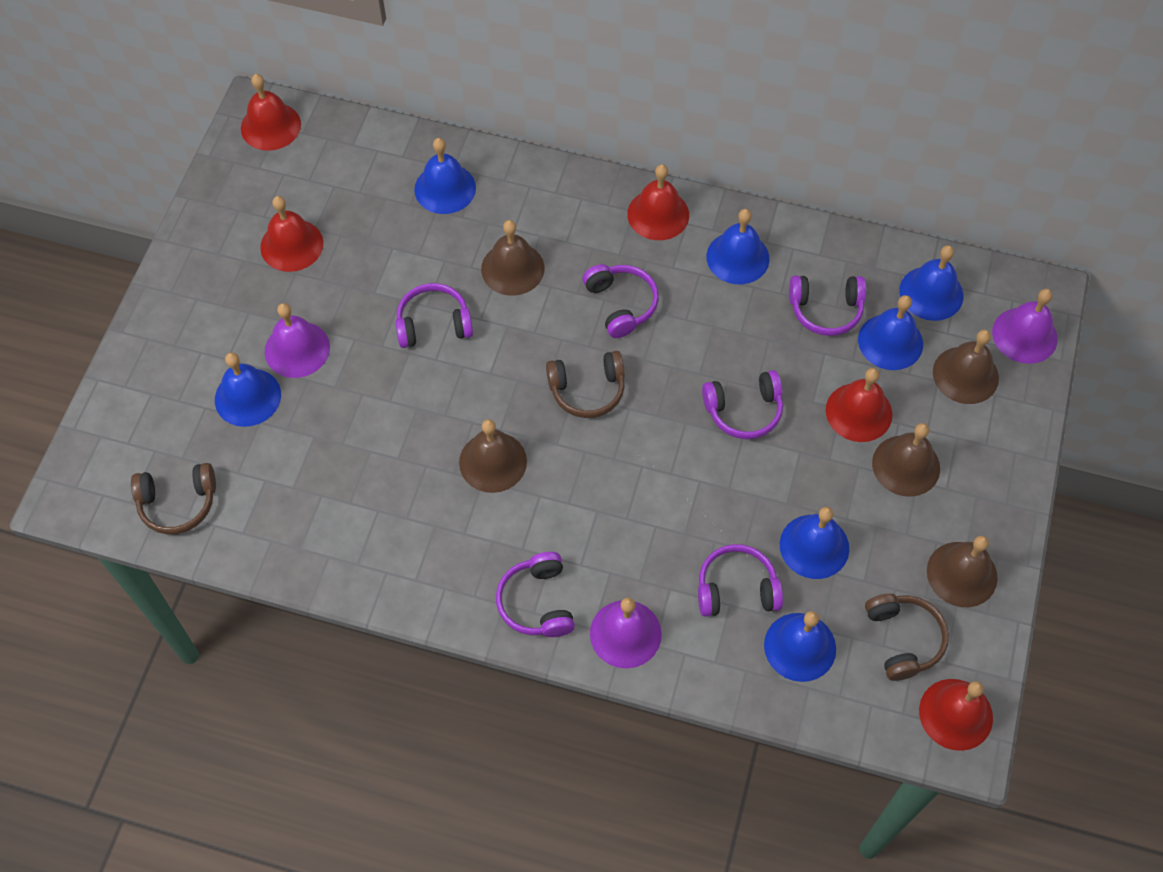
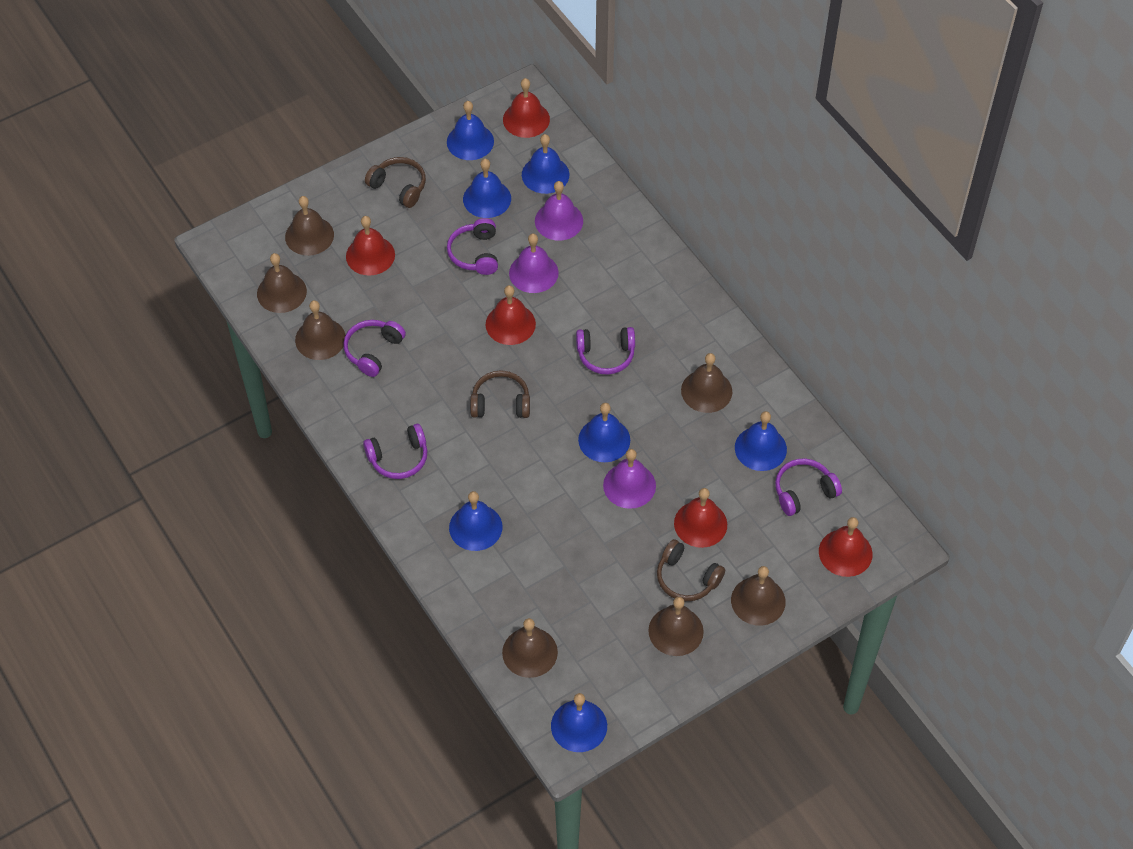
brown bell: 5 -> 7
purple headphones: 6 -> 5

